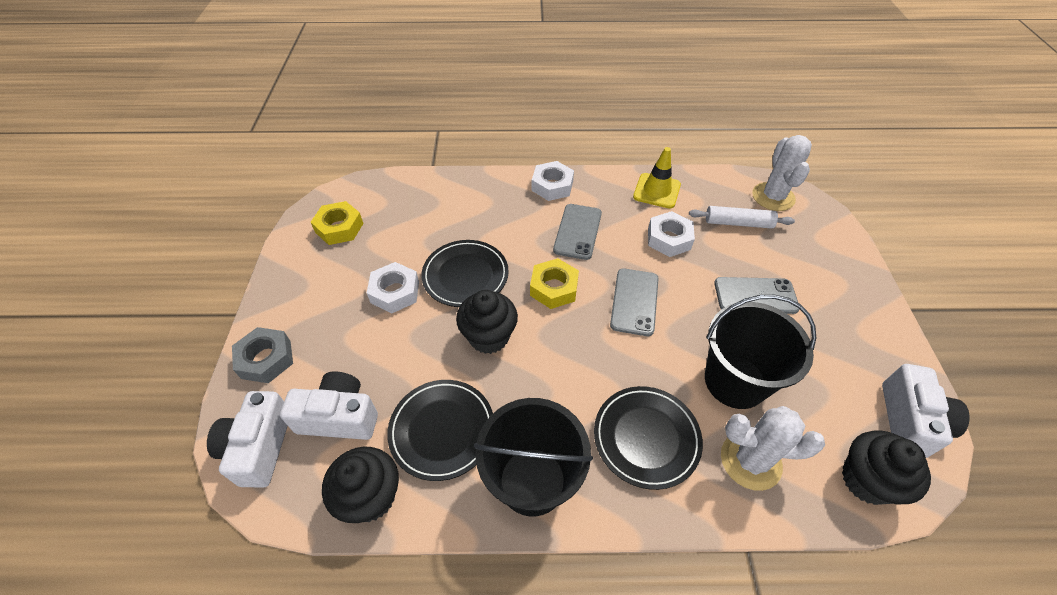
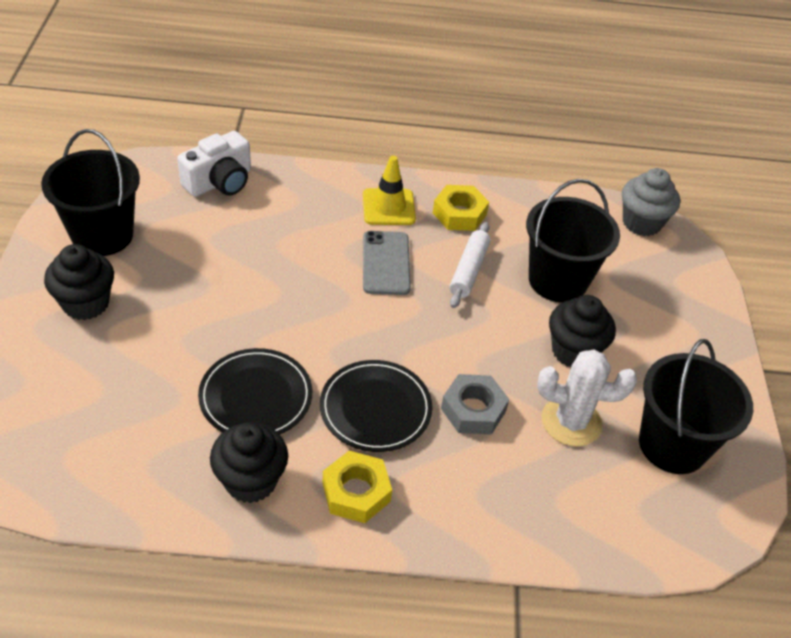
black bucket: 2 -> 3
black plate: 3 -> 2
grey cupcake: 0 -> 1
grey phone: 3 -> 1
white cactus: 2 -> 1
white camera: 3 -> 1
white nut: 3 -> 0

